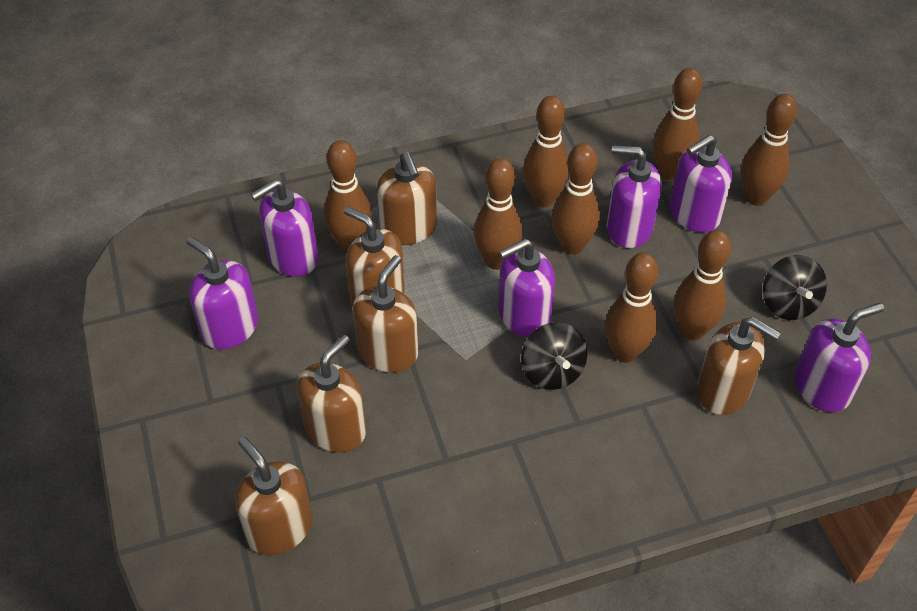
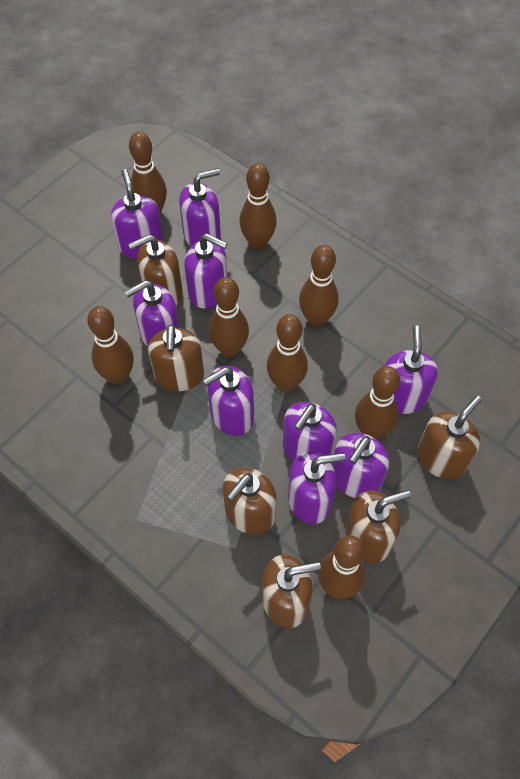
black spinning top: 2 -> 0
purple soap dispenser: 6 -> 9

